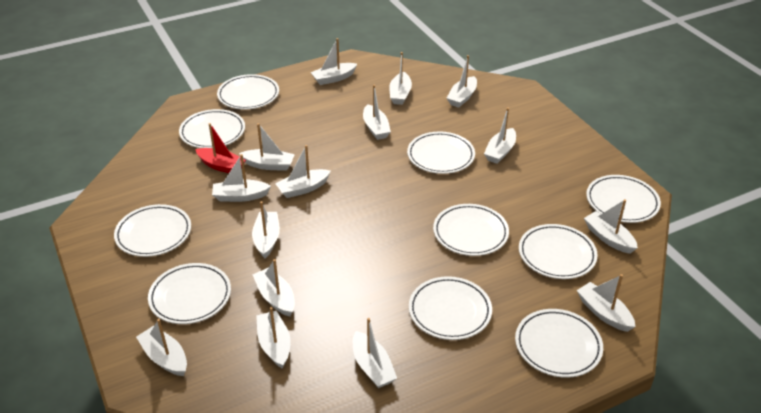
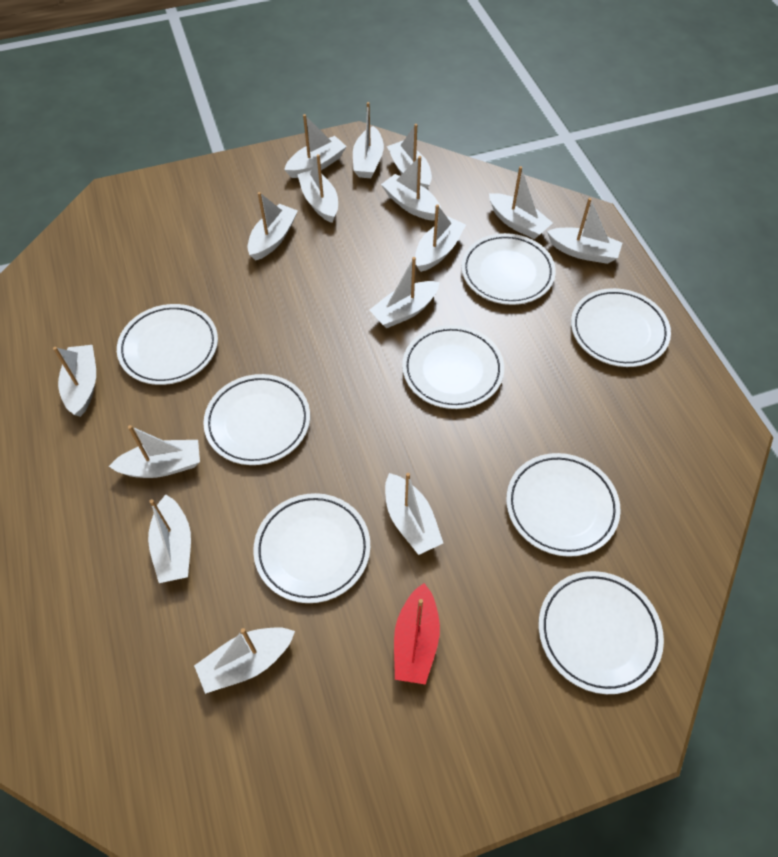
white plate: 10 -> 8

